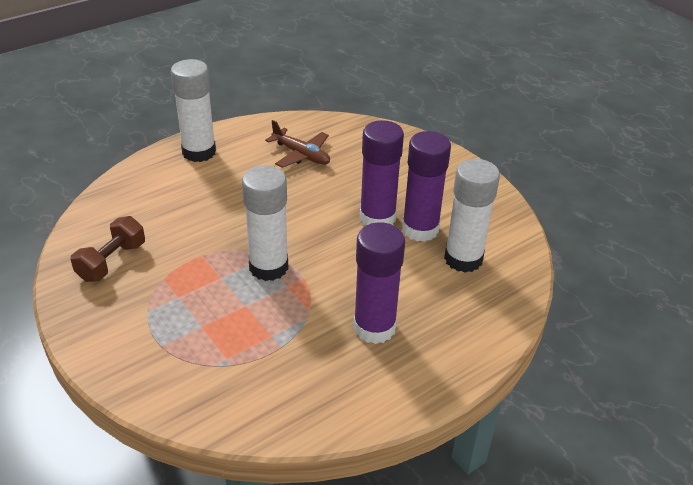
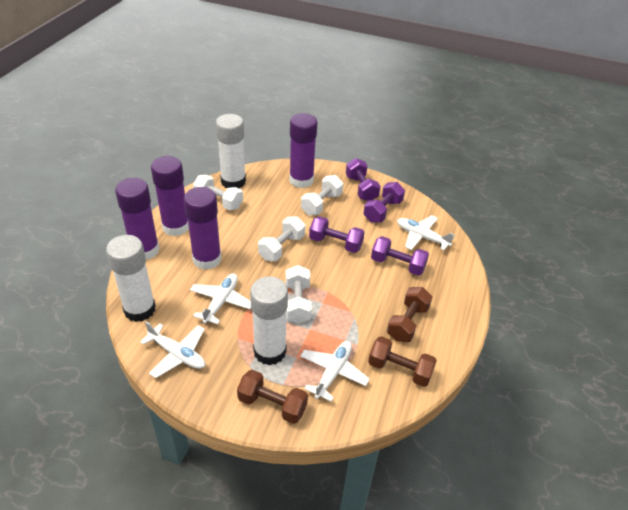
brown dumbbell: 1 -> 3
brown plane: 1 -> 0
purple dumbbell: 0 -> 4
purple glue stick: 3 -> 4
white dumbbell: 0 -> 4
white plane: 0 -> 4

